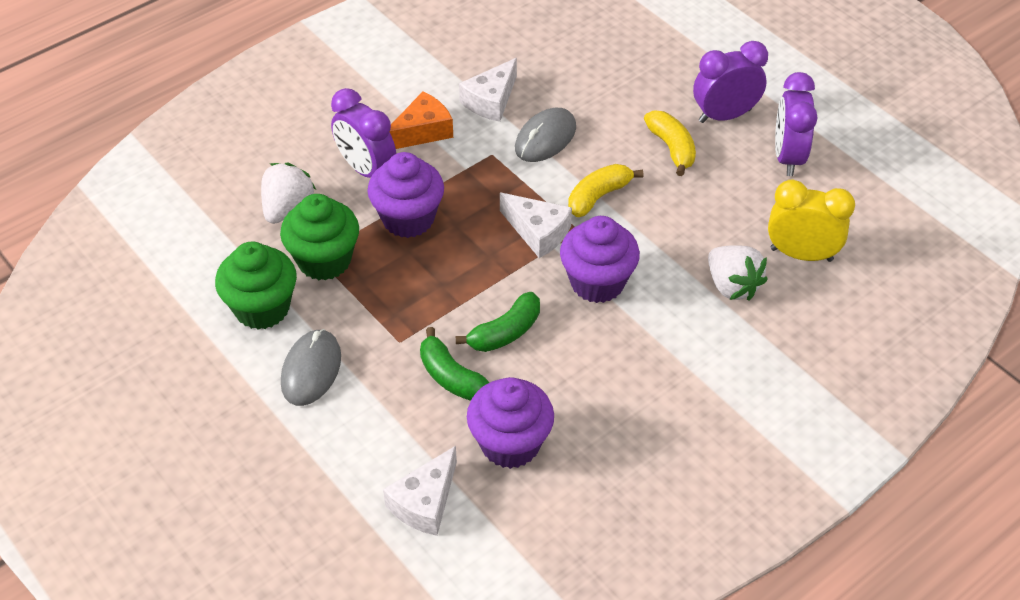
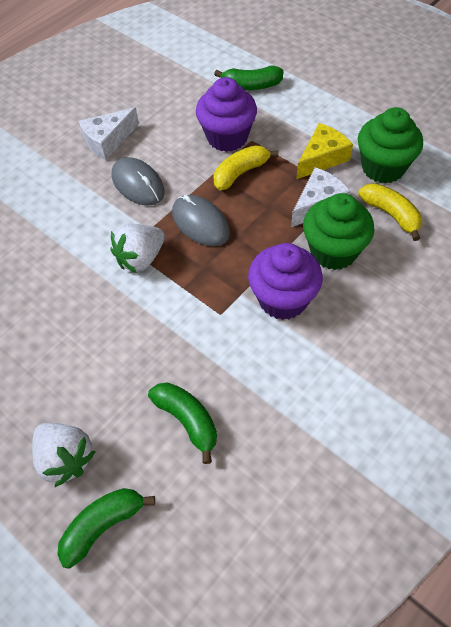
green banana: 2 -> 3
orange cheese: 1 -> 0
purple clock: 3 -> 0
purple cupcake: 3 -> 2
white cheese: 3 -> 2
yellow cheese: 0 -> 1
yellow clock: 1 -> 0

